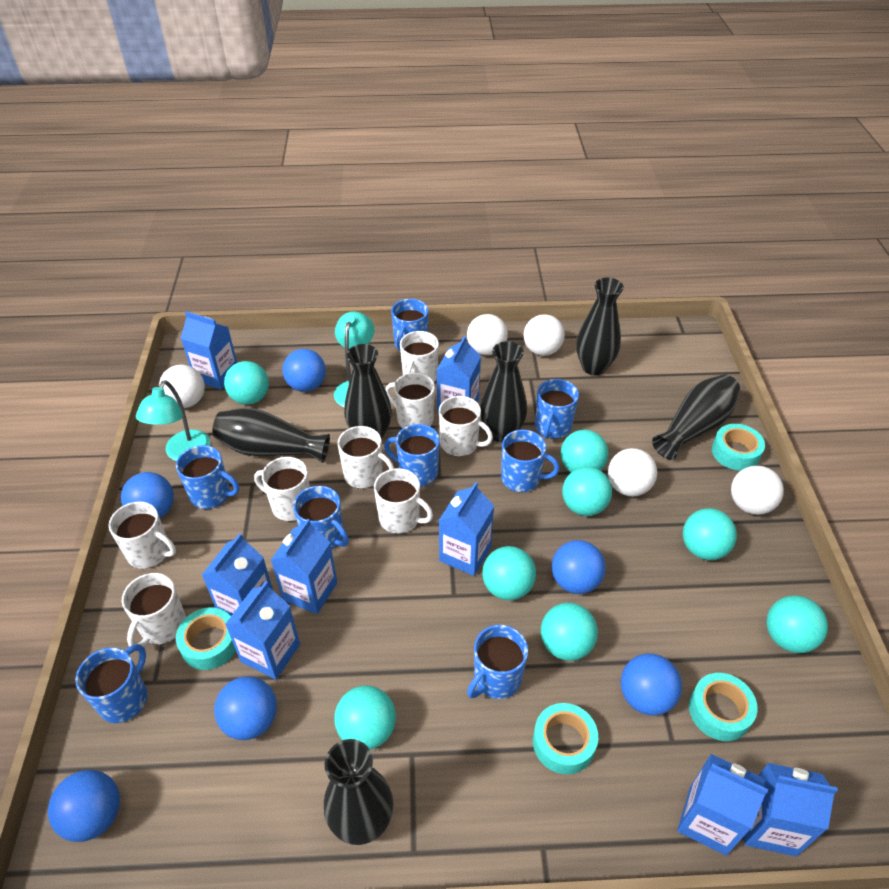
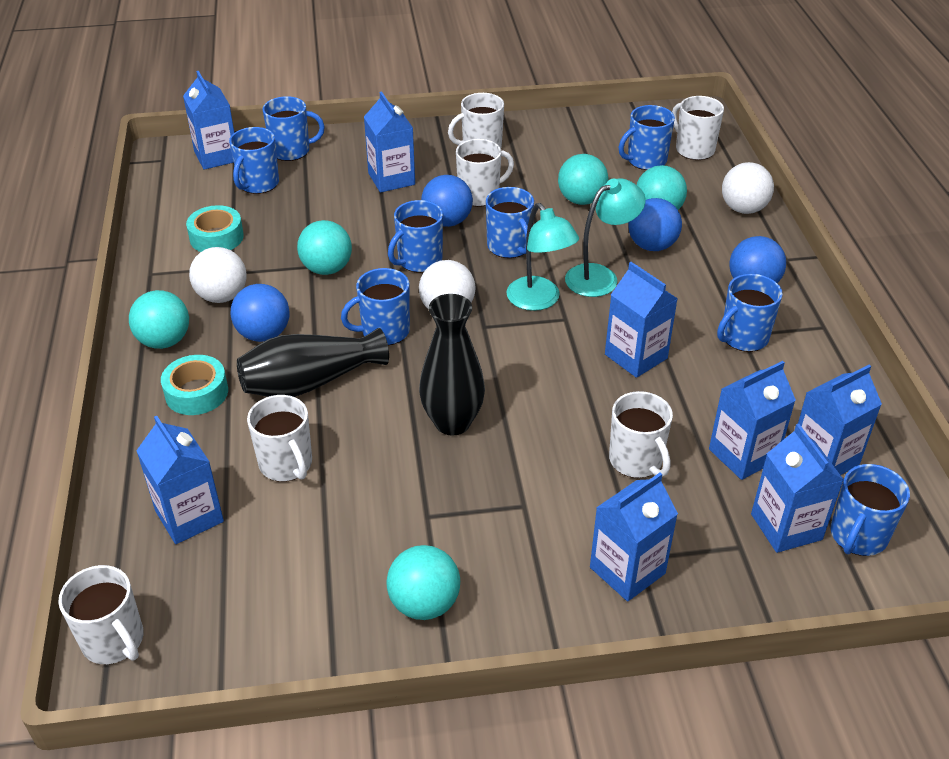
black vase: 6 -> 2
blue ball: 6 -> 4
turquoise ball: 8 -> 5
turquoise tape: 4 -> 2
white ball: 5 -> 3
white mug: 8 -> 6

